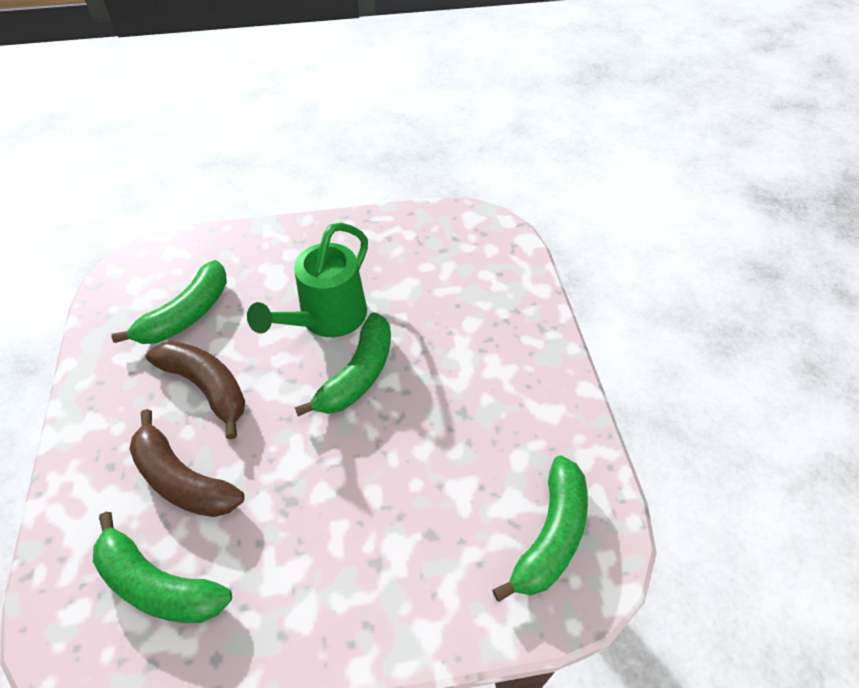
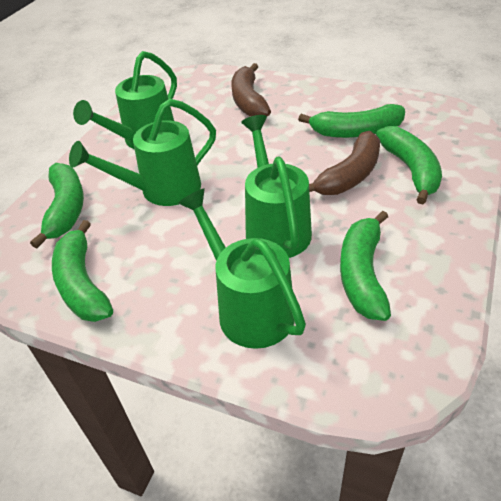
green banana: 4 -> 5
green watering can: 1 -> 4

